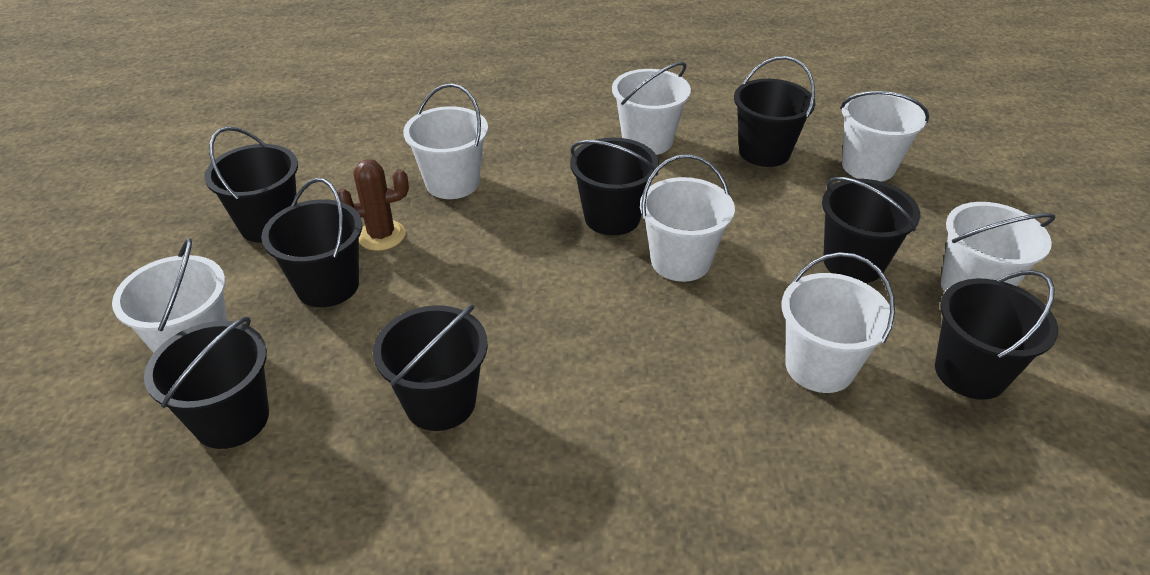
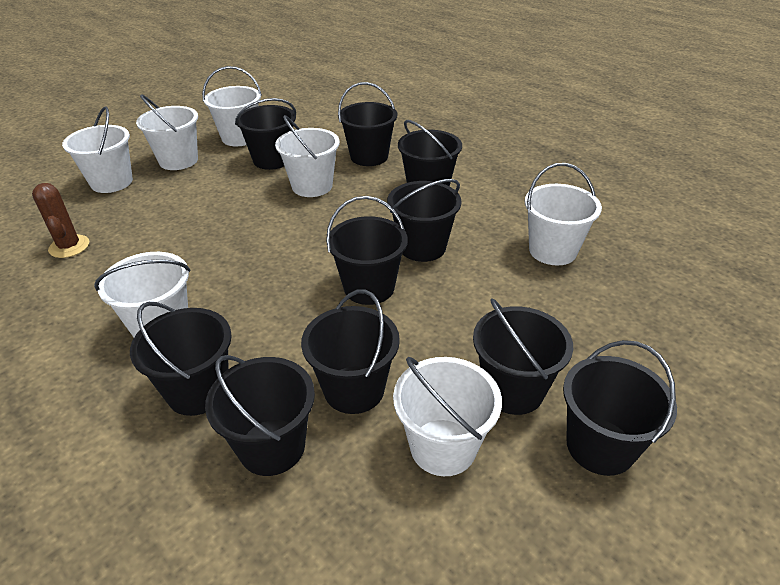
black bucket: 8 -> 10

